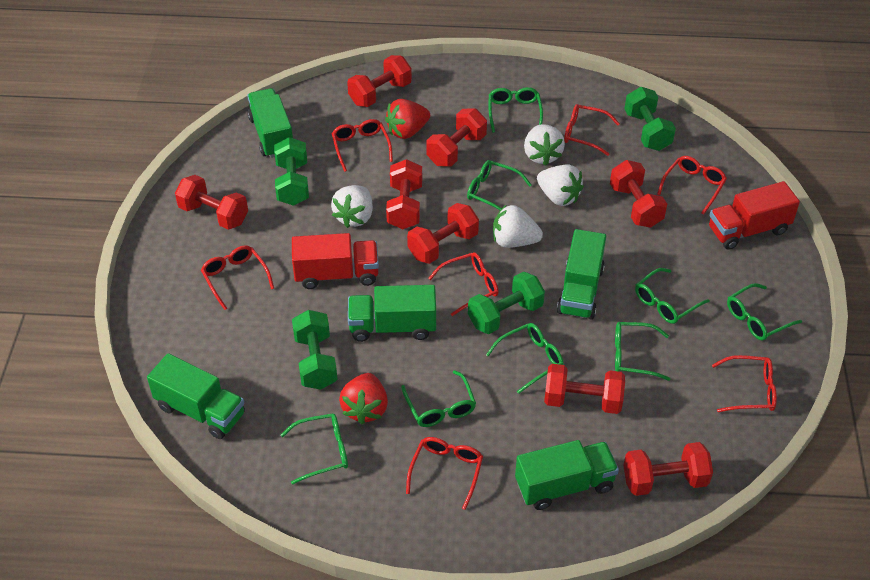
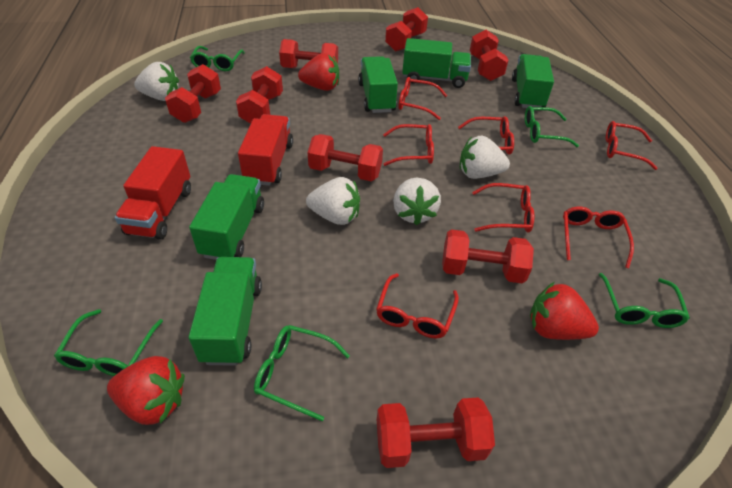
green dumbbell: 4 -> 0
green glasses: 8 -> 5
red strawberry: 2 -> 3

